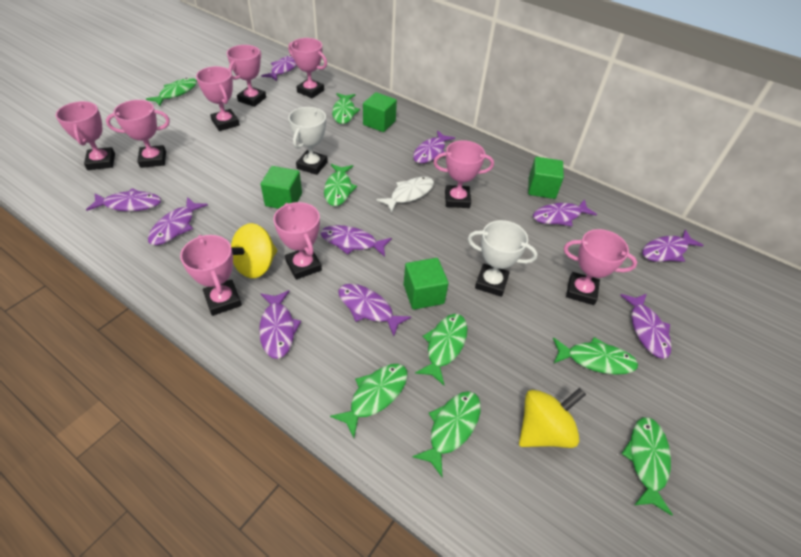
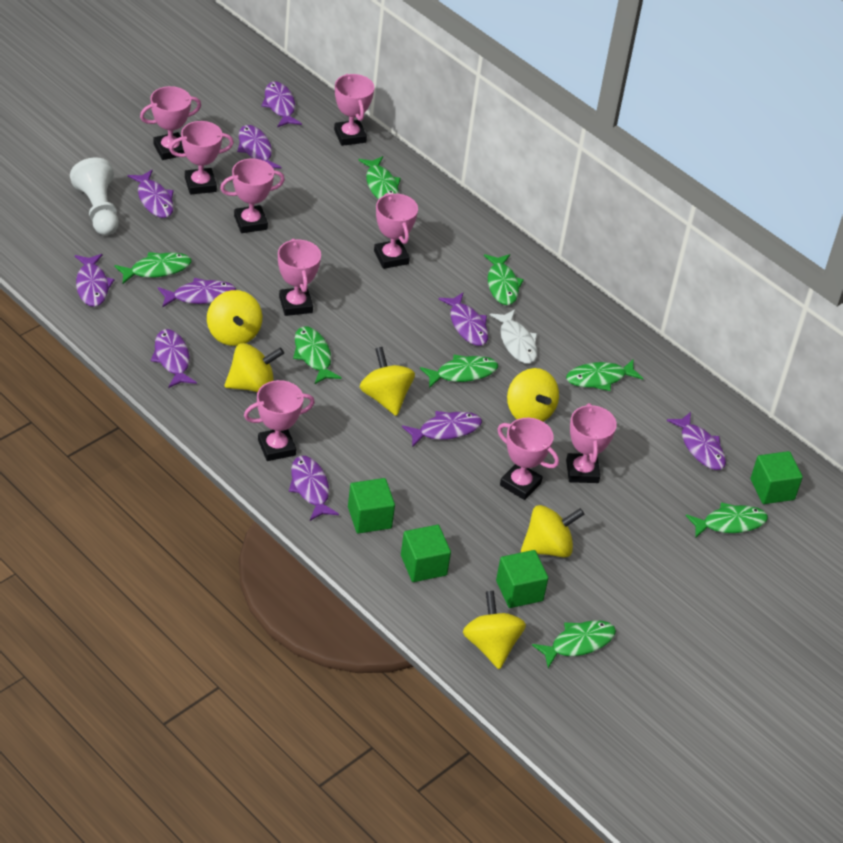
white pawn: 0 -> 1
white trophy: 2 -> 0
yellow spinning top: 2 -> 6

